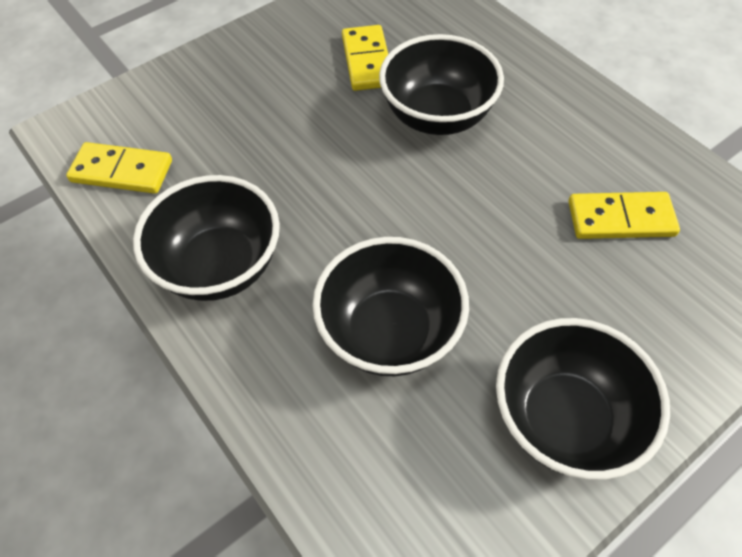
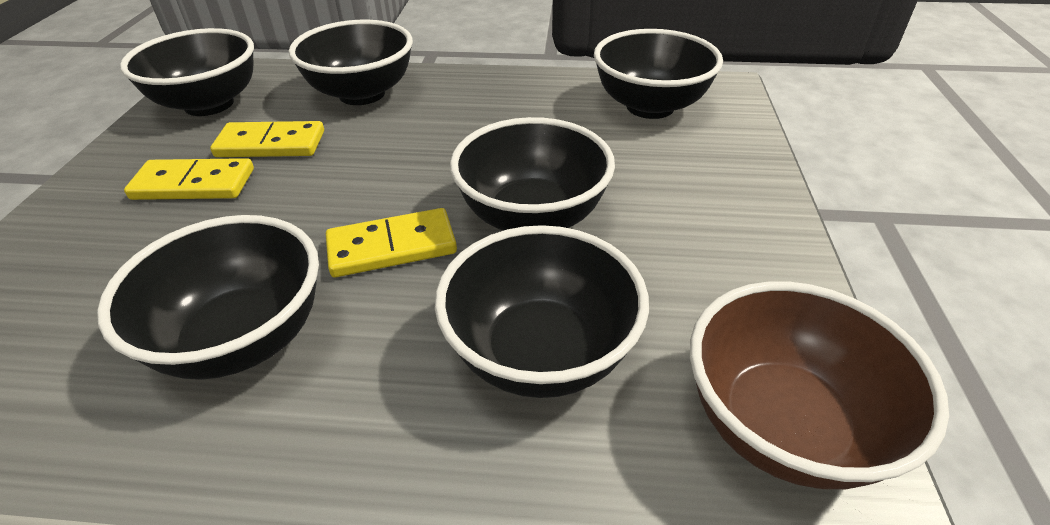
black bowl: 4 -> 6
brown bowl: 0 -> 1

